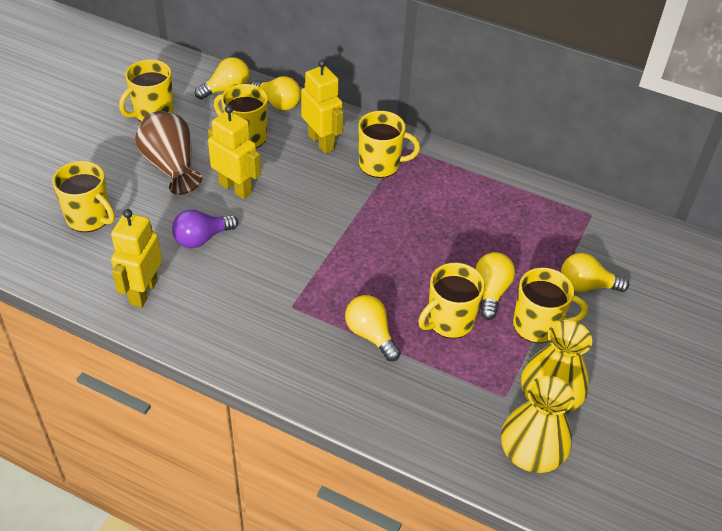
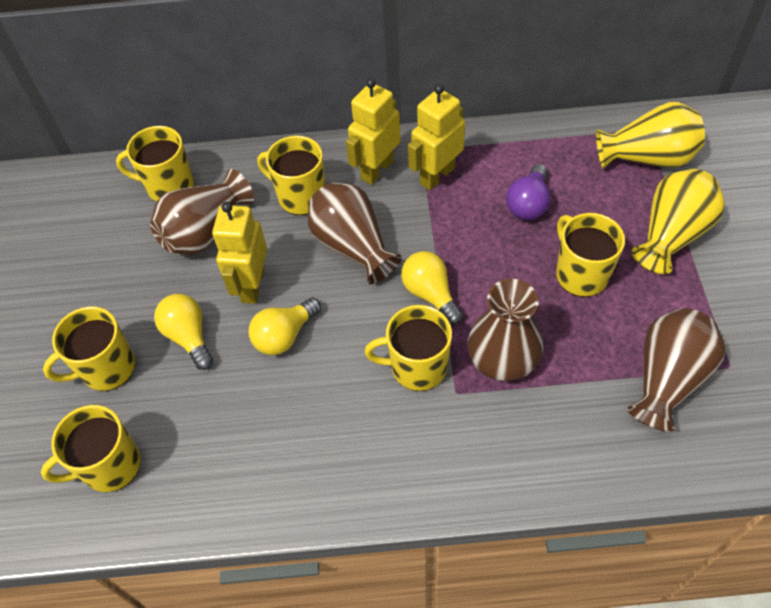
brown vase: 1 -> 4
yellow light bulb: 5 -> 3

